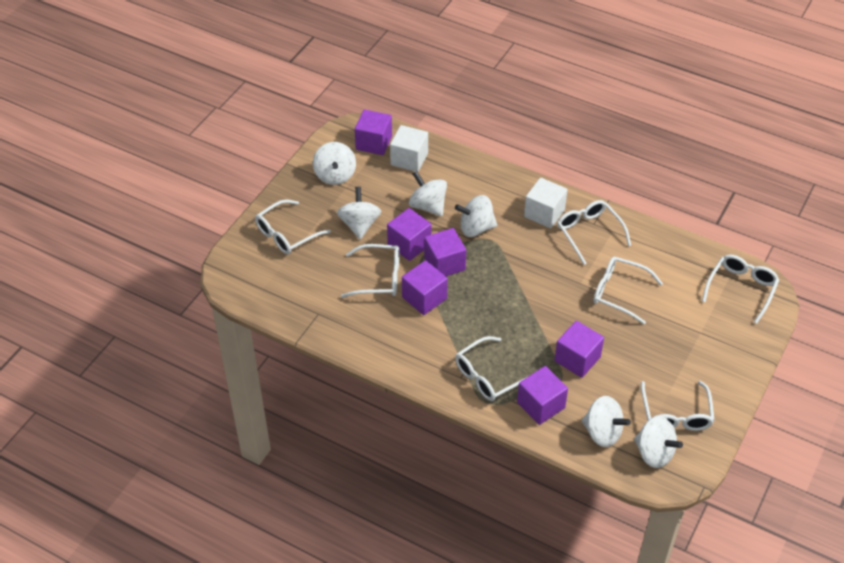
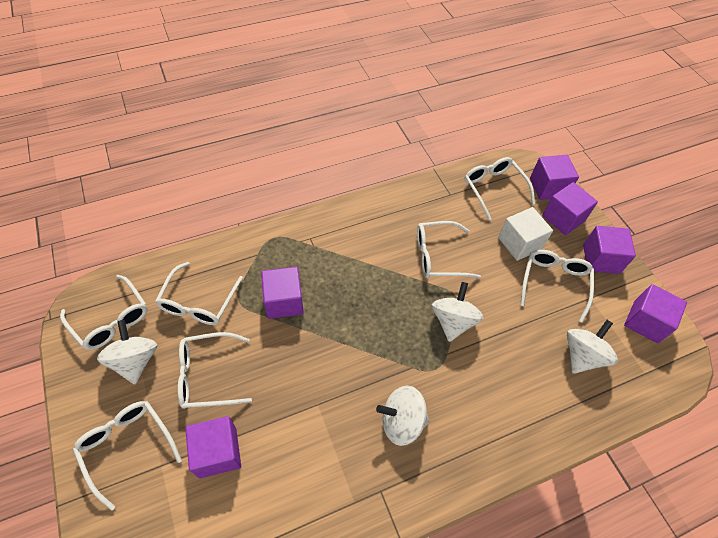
white cube: 2 -> 1
white spinning top: 6 -> 4

